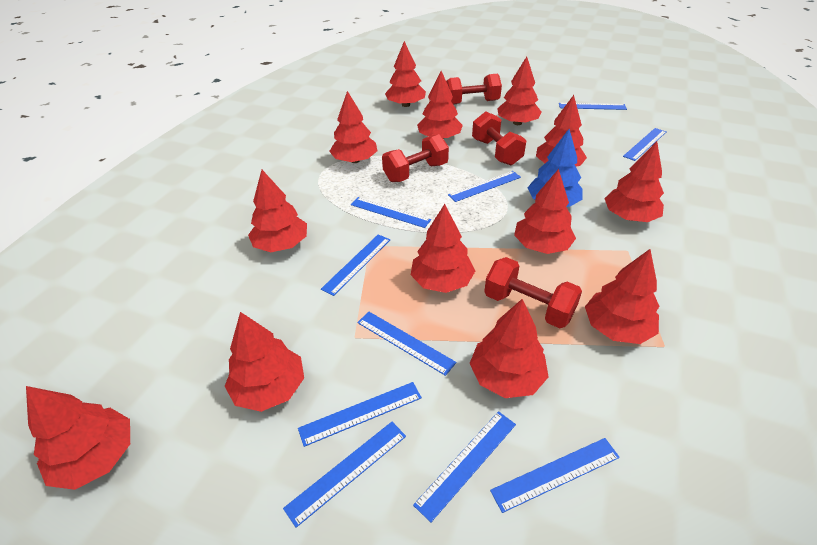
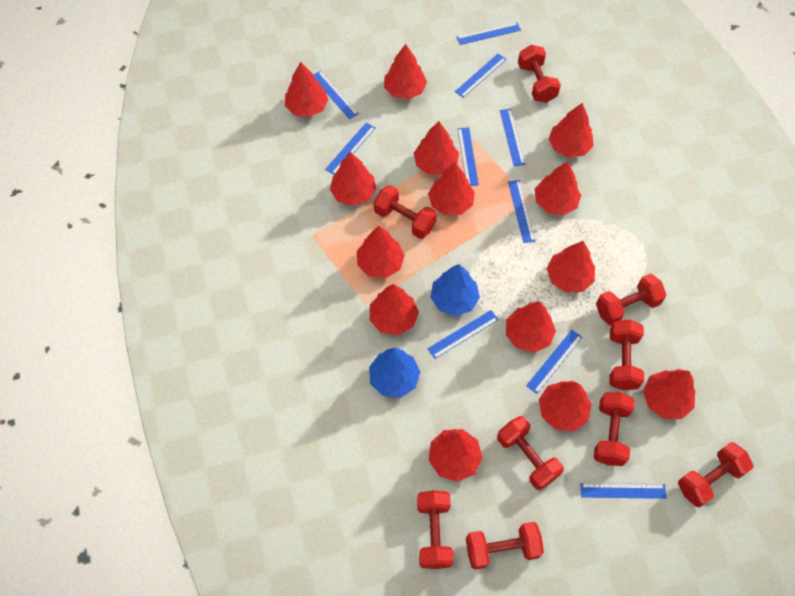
blue tree: 1 -> 2
red dumbbell: 4 -> 9
red tree: 13 -> 14

